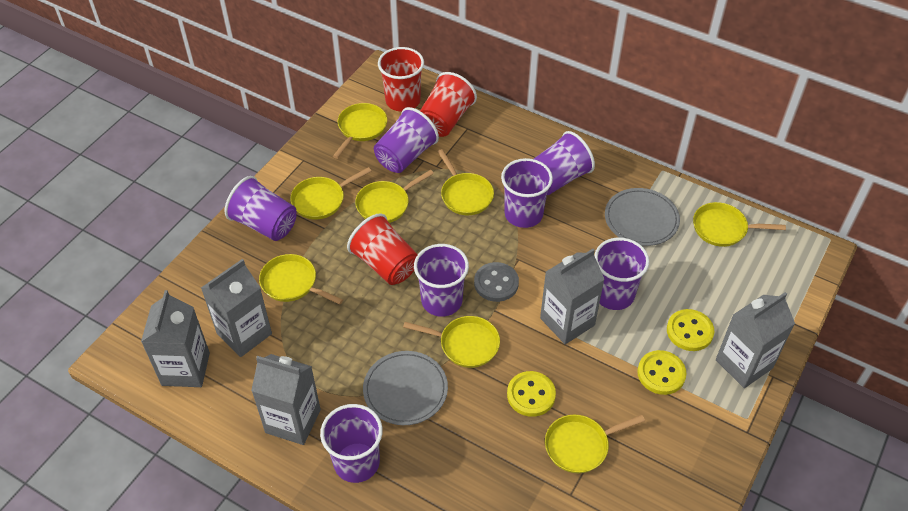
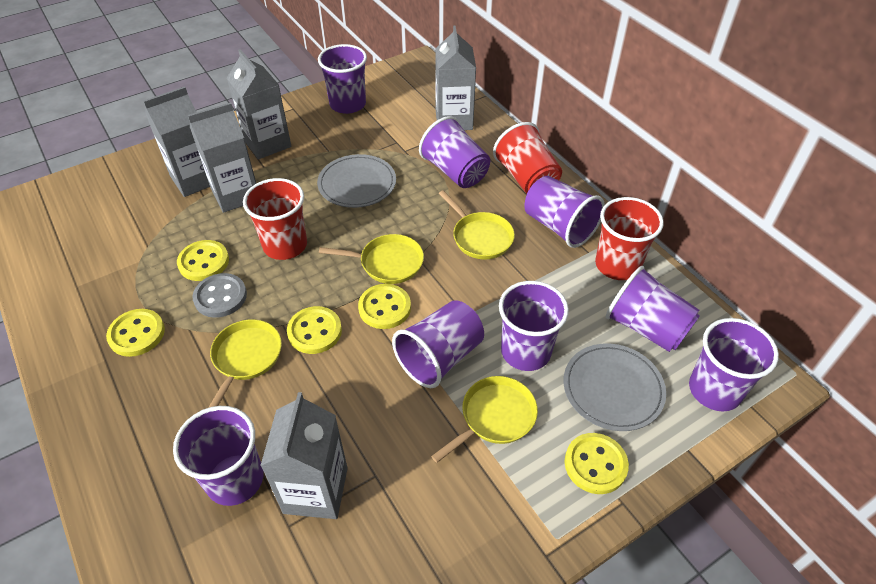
purple cup: 7 -> 8
yellow button: 3 -> 5
yellow pan: 8 -> 4

